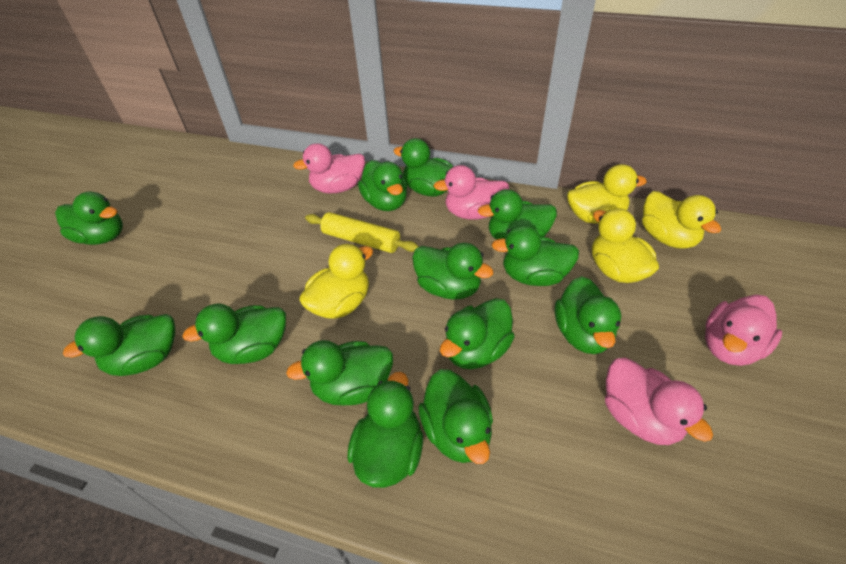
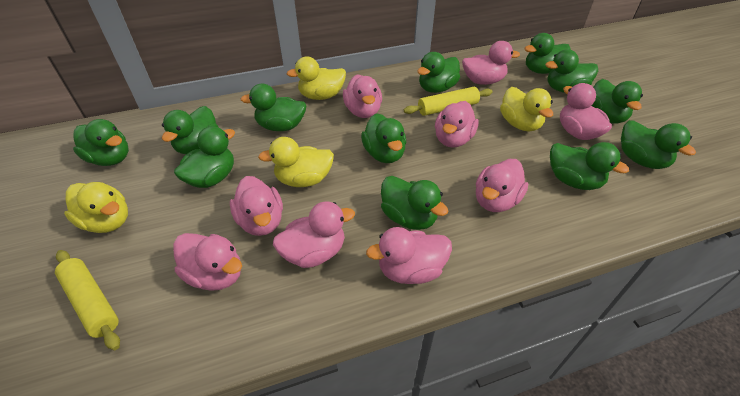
green duck: 13 -> 12
pink duck: 4 -> 9
yellow rolling pin: 1 -> 2

